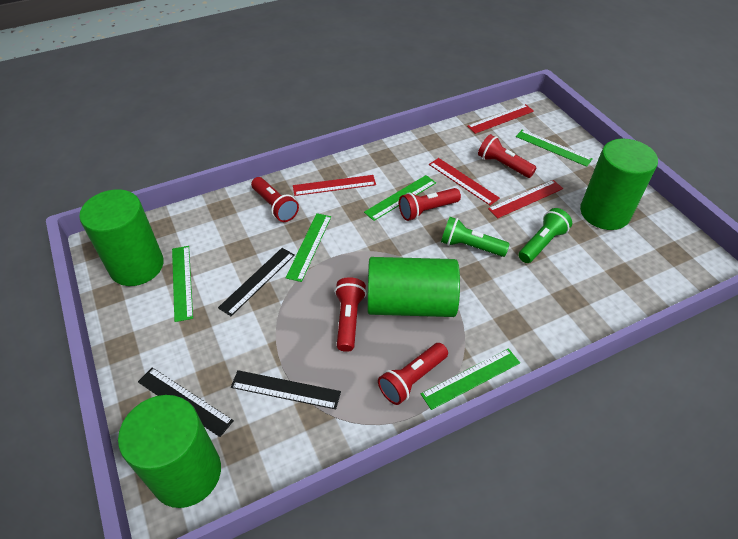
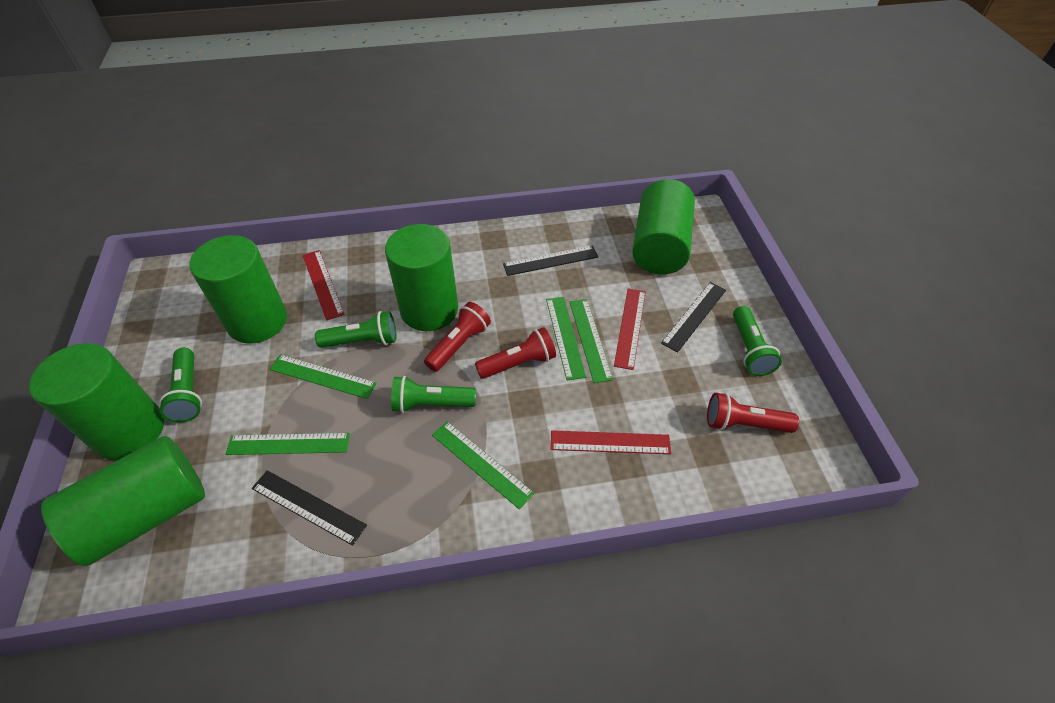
green cylinder: 4 -> 5
green flashlight: 2 -> 4
red flashlight: 5 -> 3
red ruler: 4 -> 3

